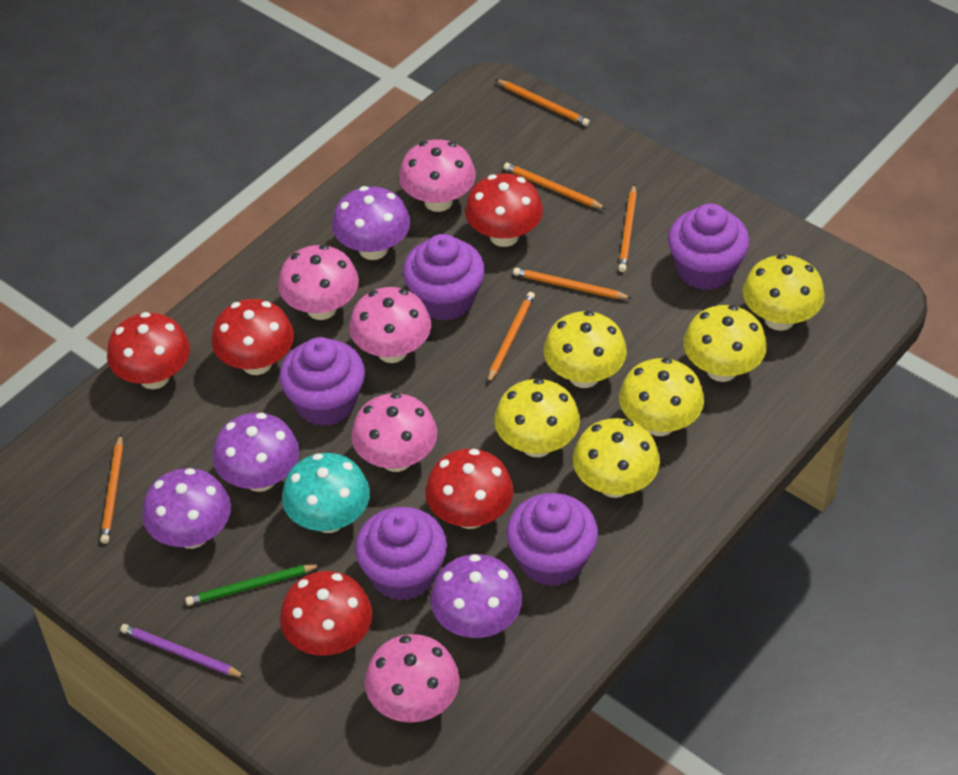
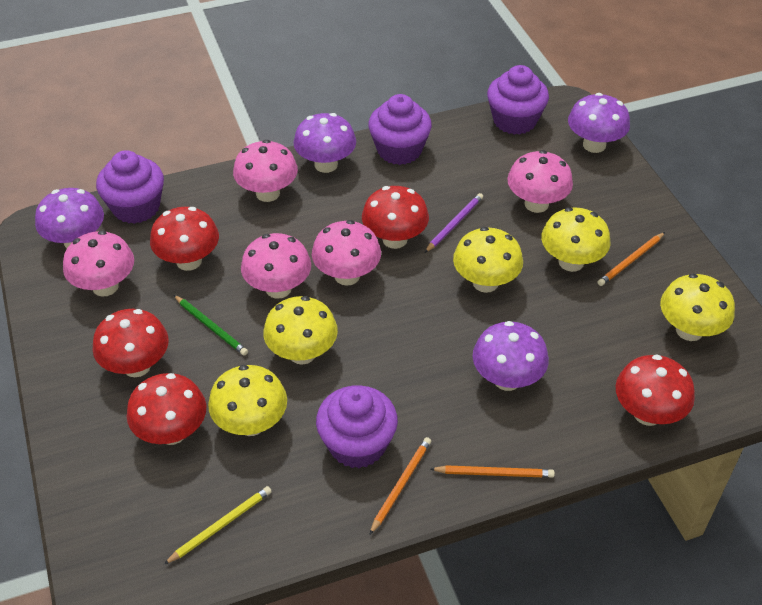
orange pencil: 6 -> 3
purple cupcake: 5 -> 4
turquoise mushroom: 1 -> 0
yellow mushroom: 6 -> 5
yellow pencil: 0 -> 1

